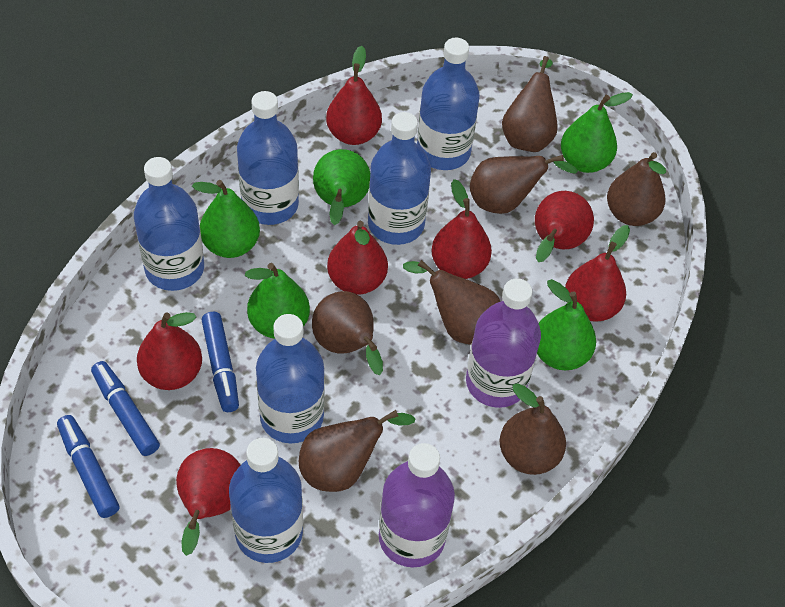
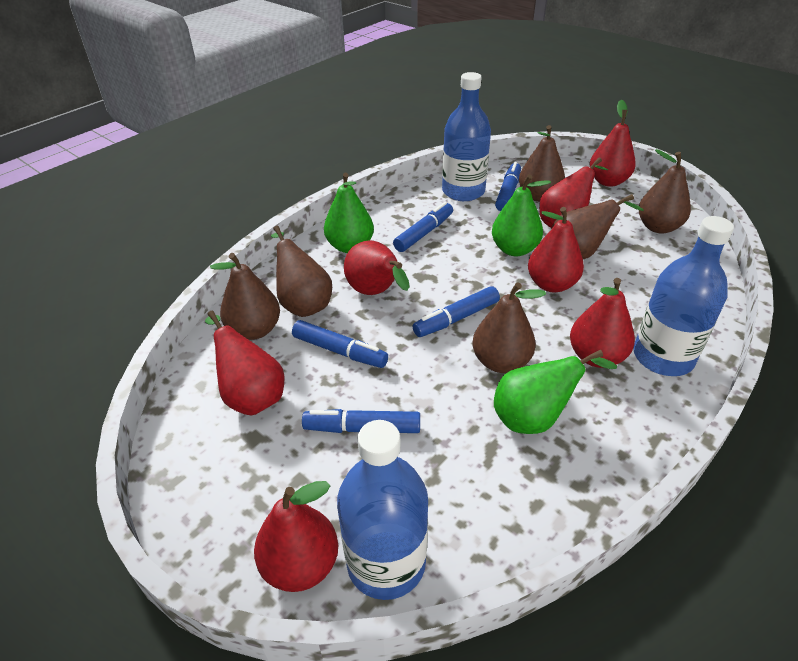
blue bottle: 6 -> 3
blue marker: 3 -> 5
brown pear: 7 -> 6
green pear: 5 -> 3
purple bottle: 2 -> 0

